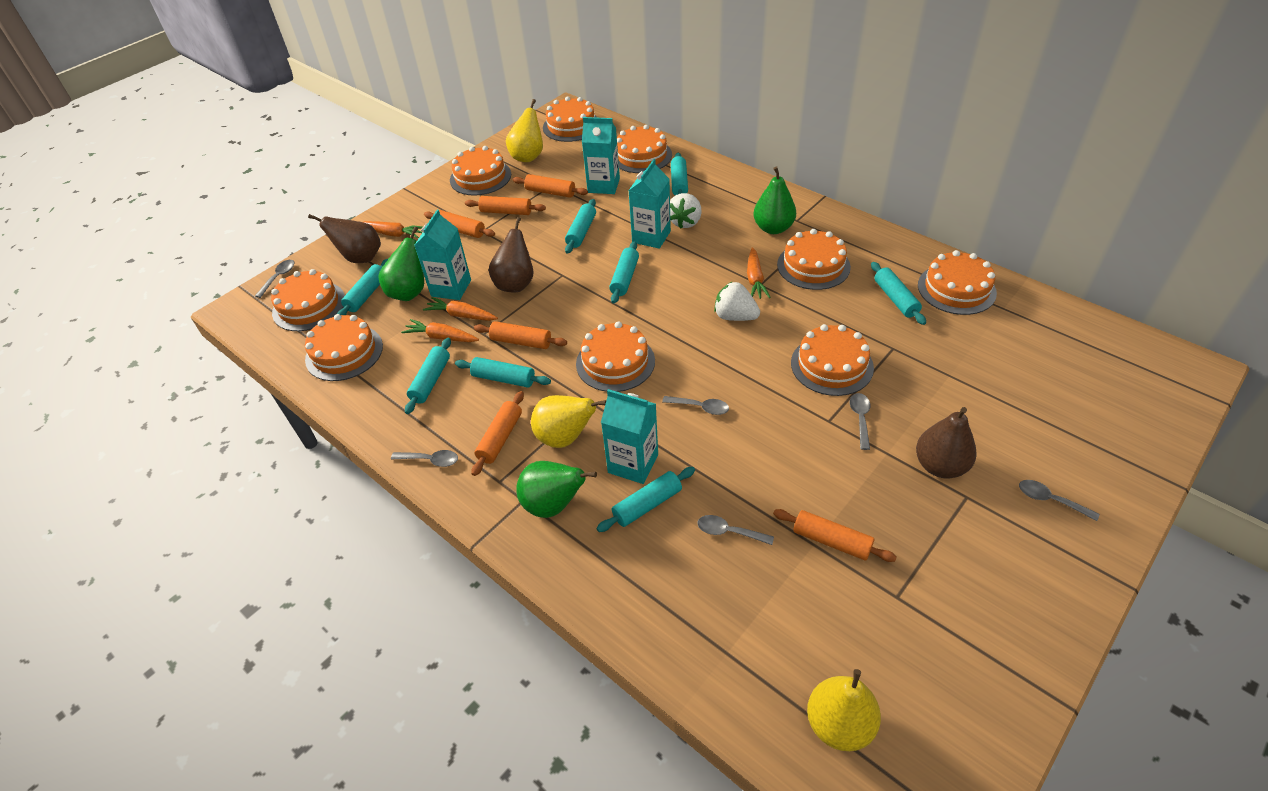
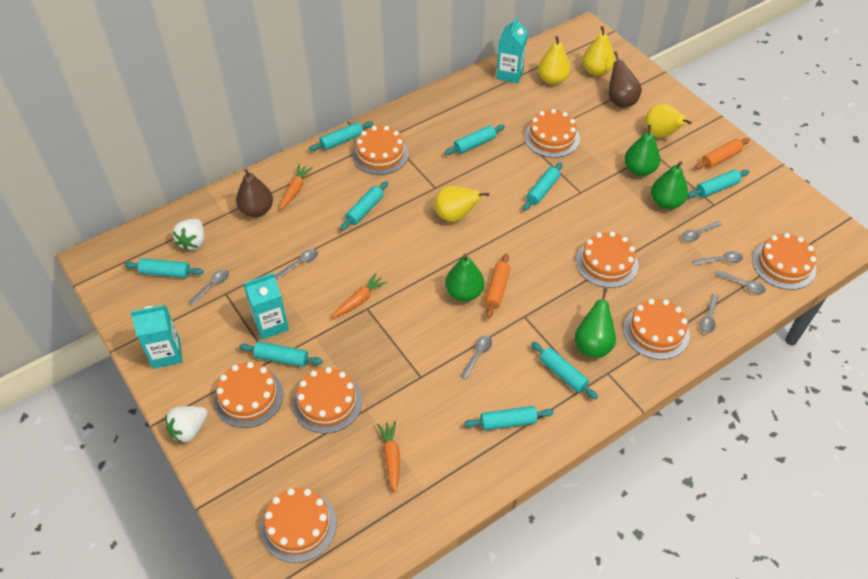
brown pear: 3 -> 2
green pear: 3 -> 4
grey spoon: 6 -> 7
orange cake: 9 -> 8
orange carrot: 4 -> 3
orange rolling pin: 6 -> 2
turquoise carton: 4 -> 3
turquoise rolling pin: 8 -> 9
yellow pear: 3 -> 4

